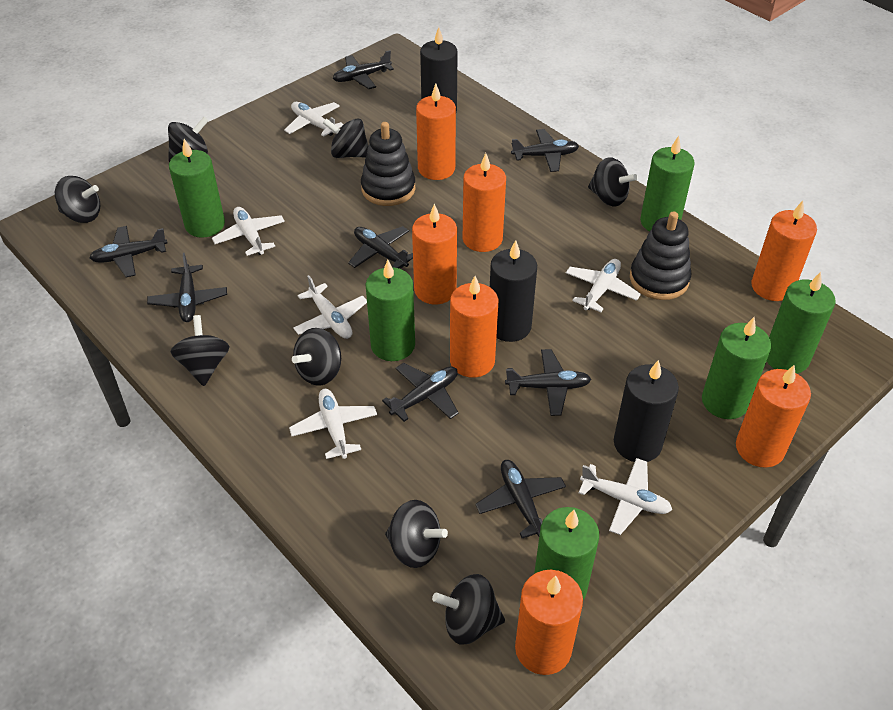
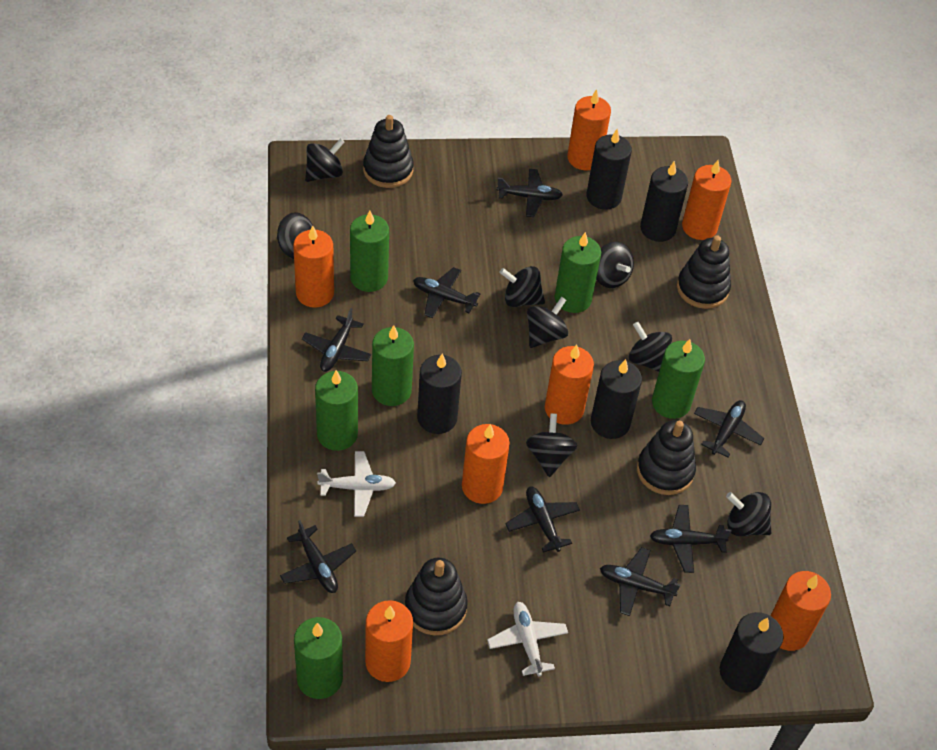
black candle: 3 -> 5
black stacking toy: 2 -> 4
white plane: 6 -> 2

